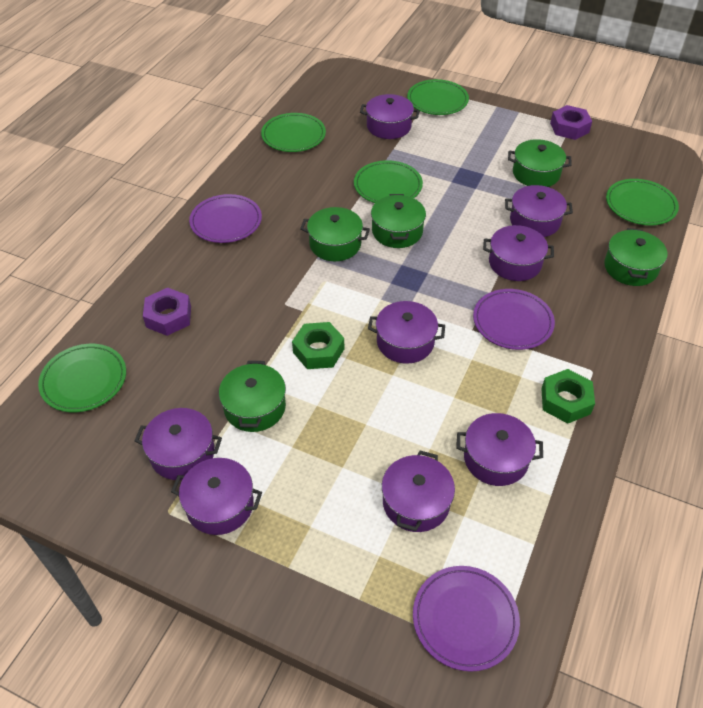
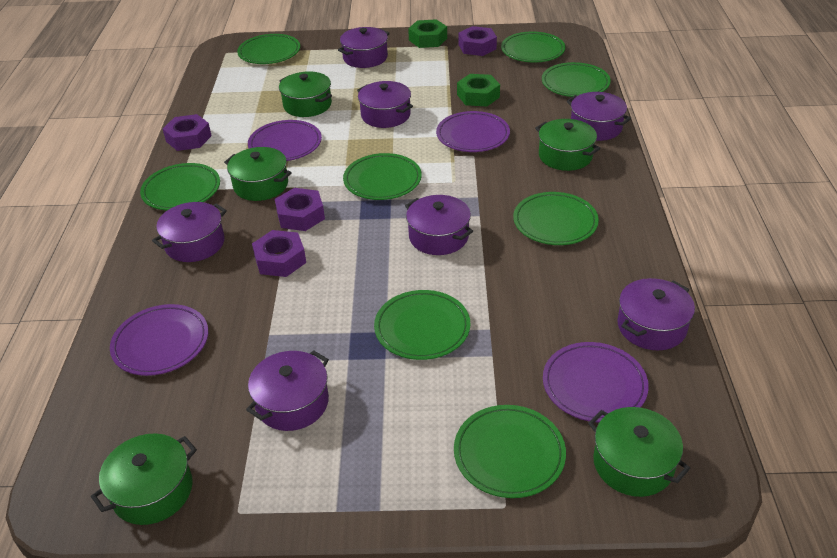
green plate: 5 -> 8
purple nut: 2 -> 4
purple plate: 3 -> 4
purple pot: 8 -> 7

